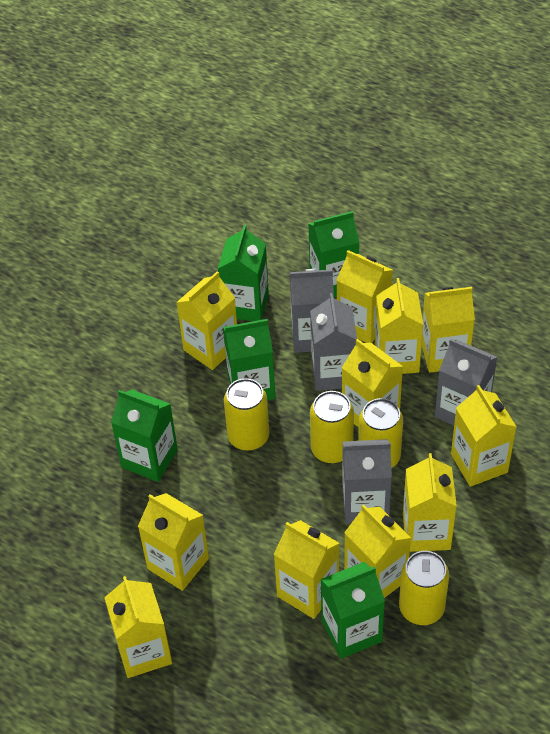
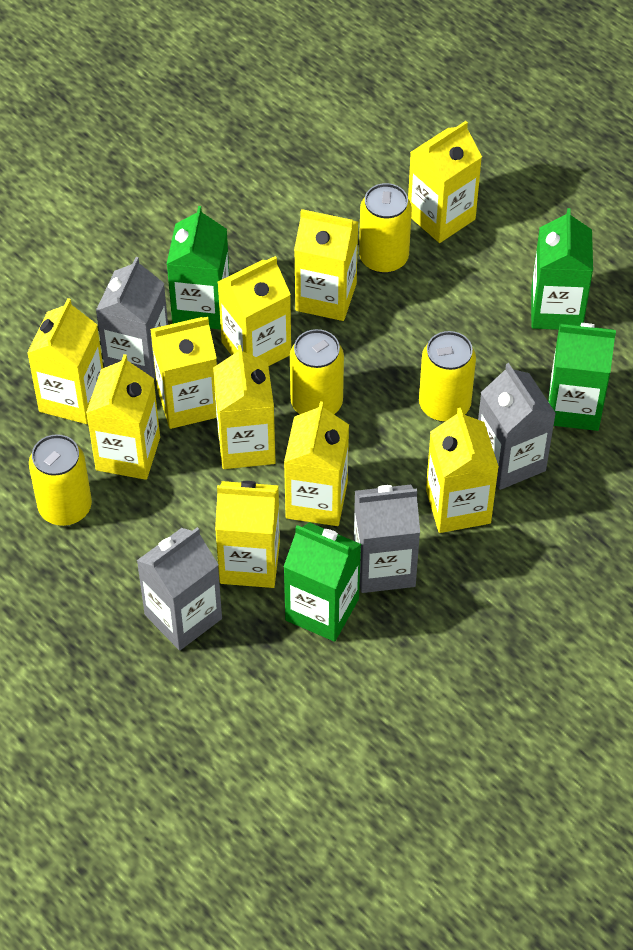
green carton: 5 -> 4
yellow carton: 11 -> 10

